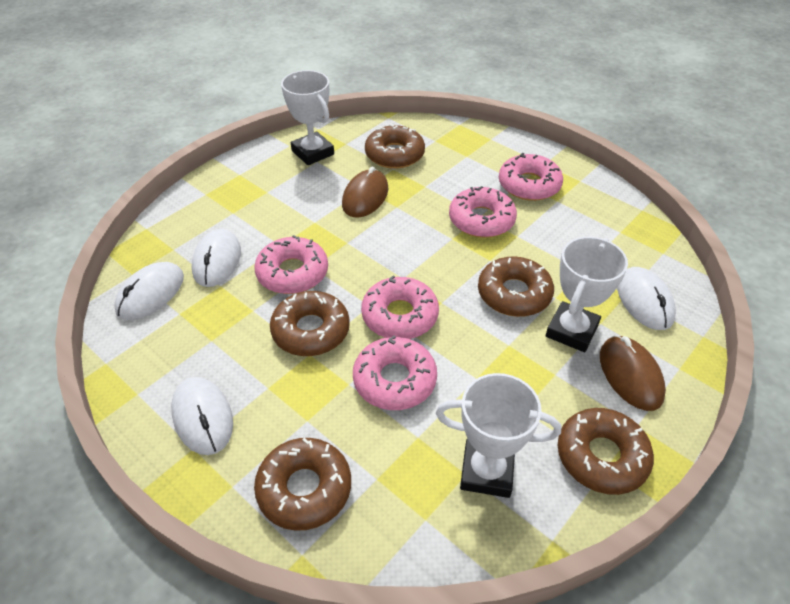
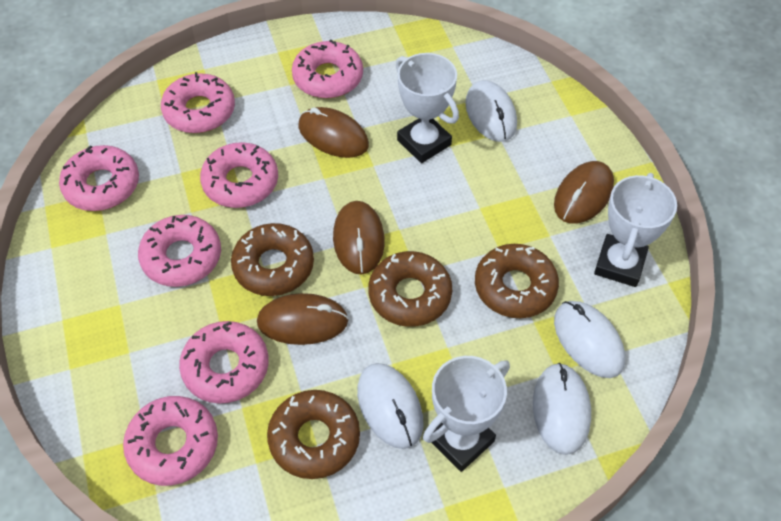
brown donut: 5 -> 4
brown mouse: 2 -> 4
pink donut: 5 -> 7

